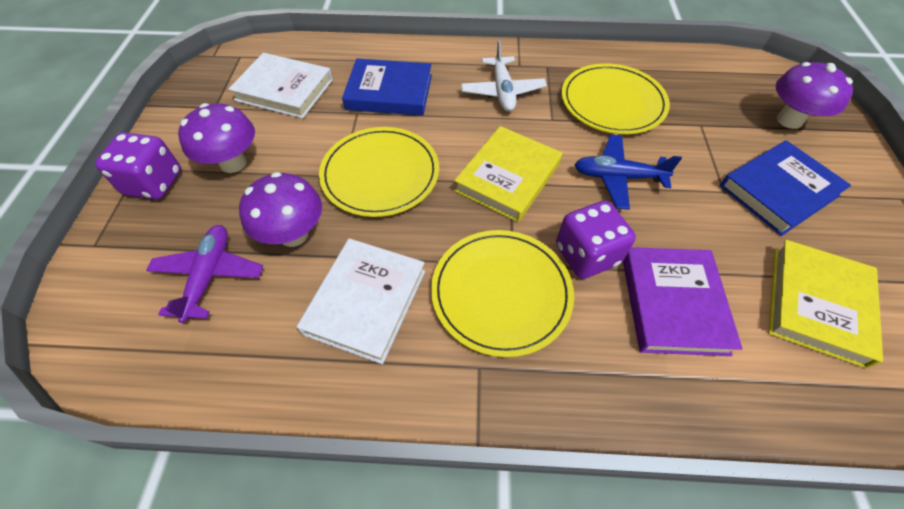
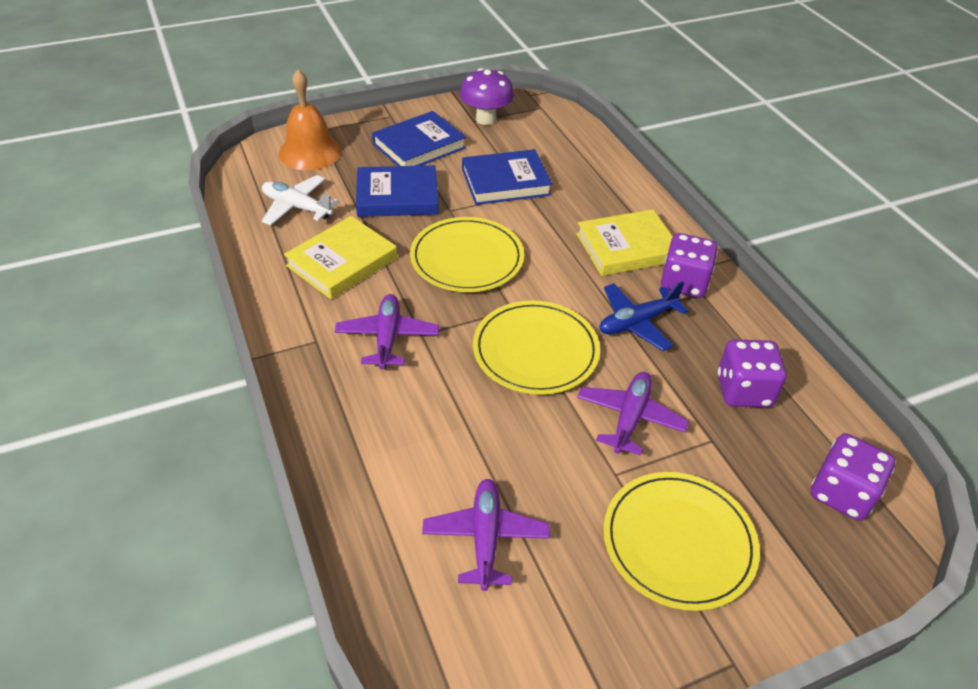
blue book: 2 -> 3
orange bell: 0 -> 1
purple book: 1 -> 0
purple dice: 2 -> 3
purple mushroom: 3 -> 1
purple plane: 1 -> 3
white book: 2 -> 0

